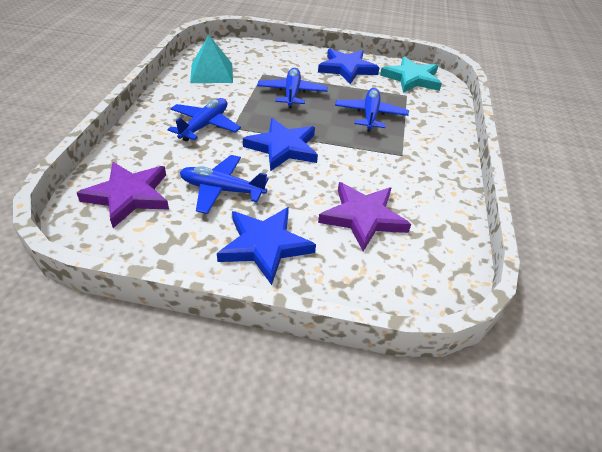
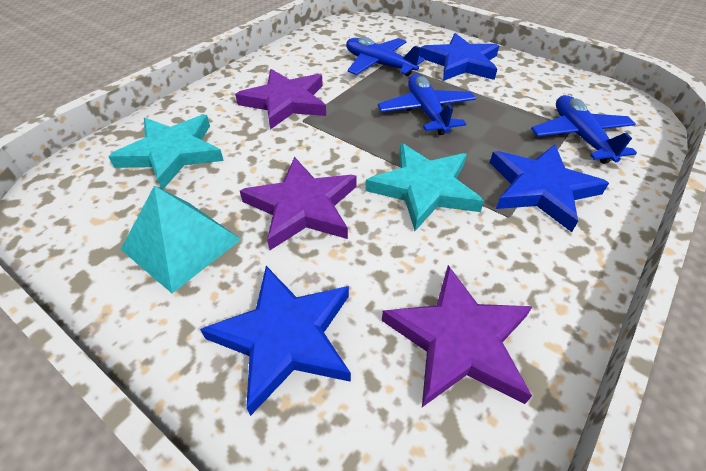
blue plane: 4 -> 3
purple star: 2 -> 3
turquoise star: 1 -> 2

